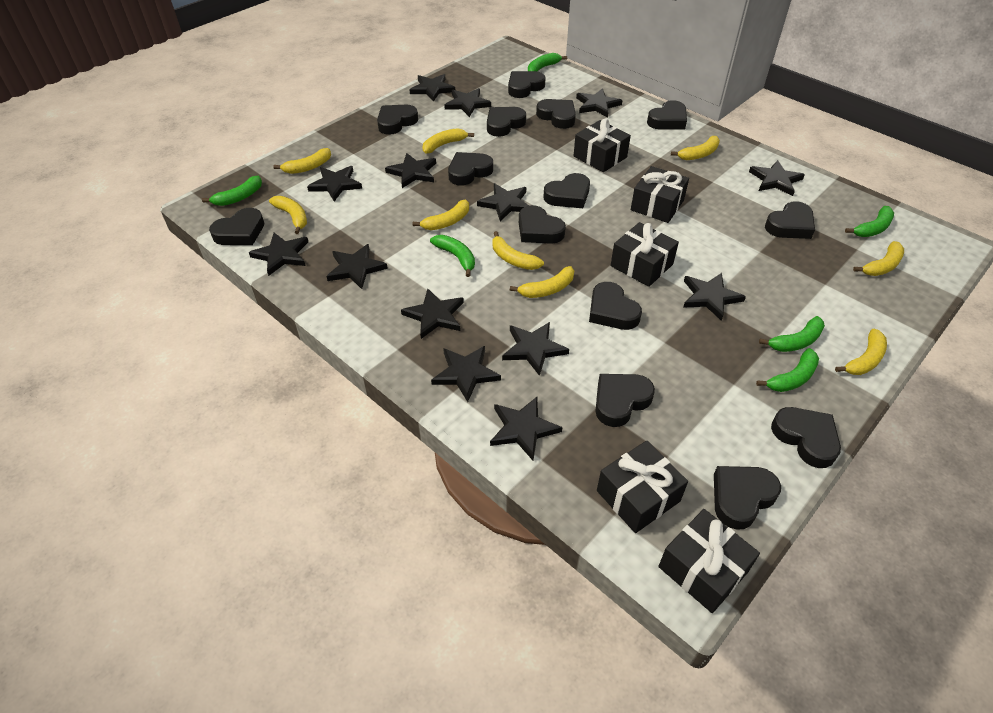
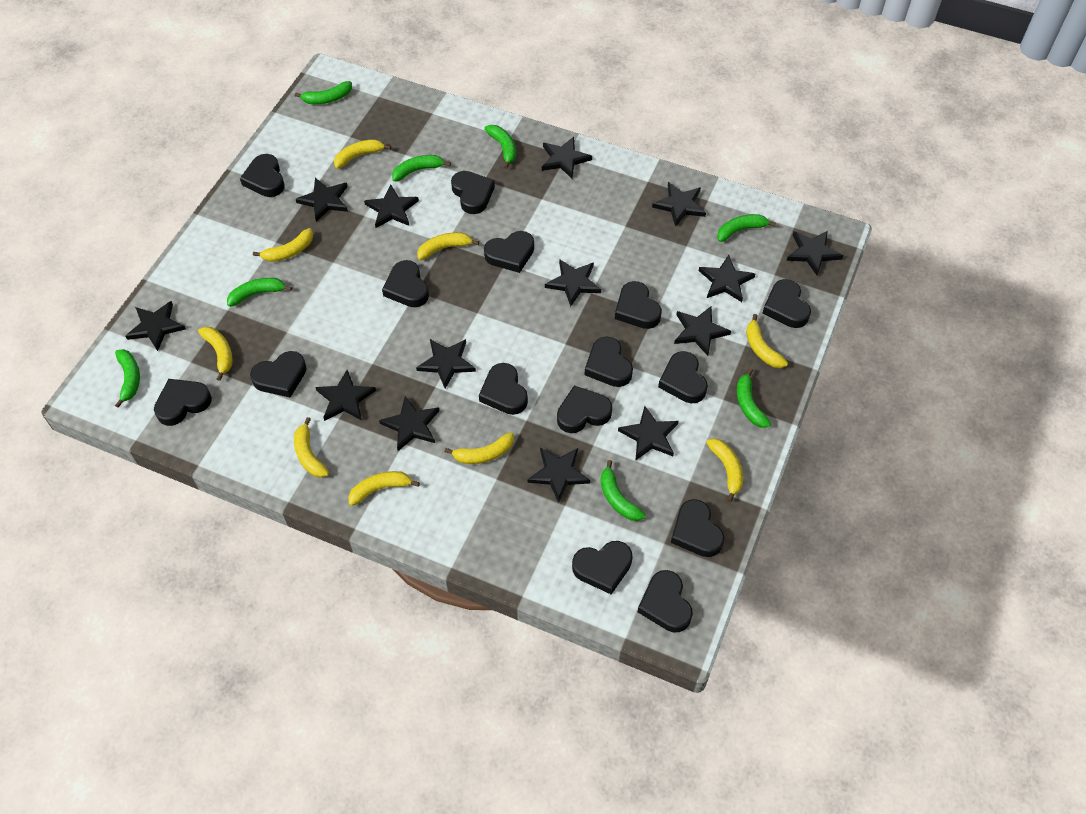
black gift: 5 -> 0
black heart: 14 -> 15
green banana: 6 -> 8

